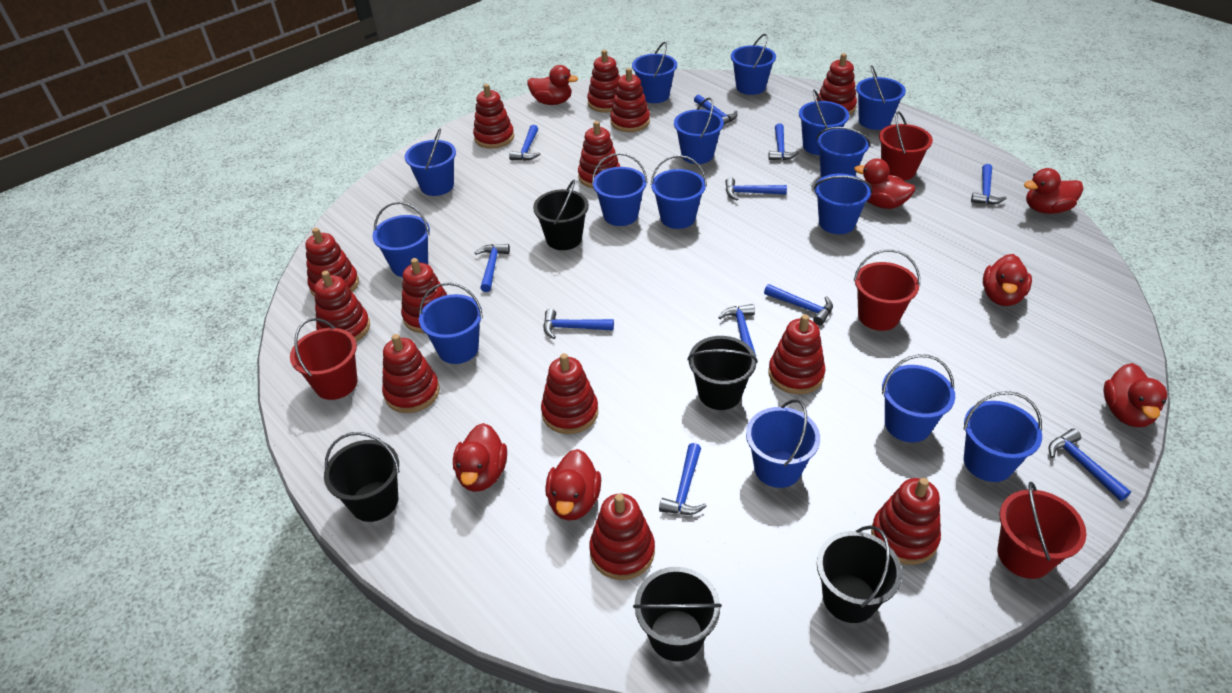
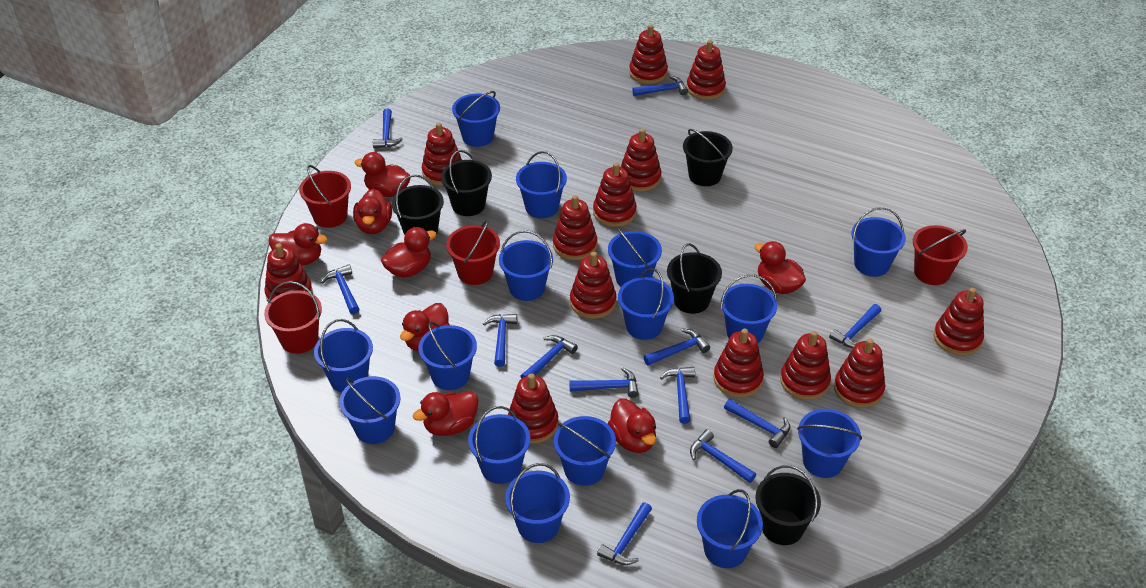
blue hammer: 11 -> 12
red duck: 7 -> 8

